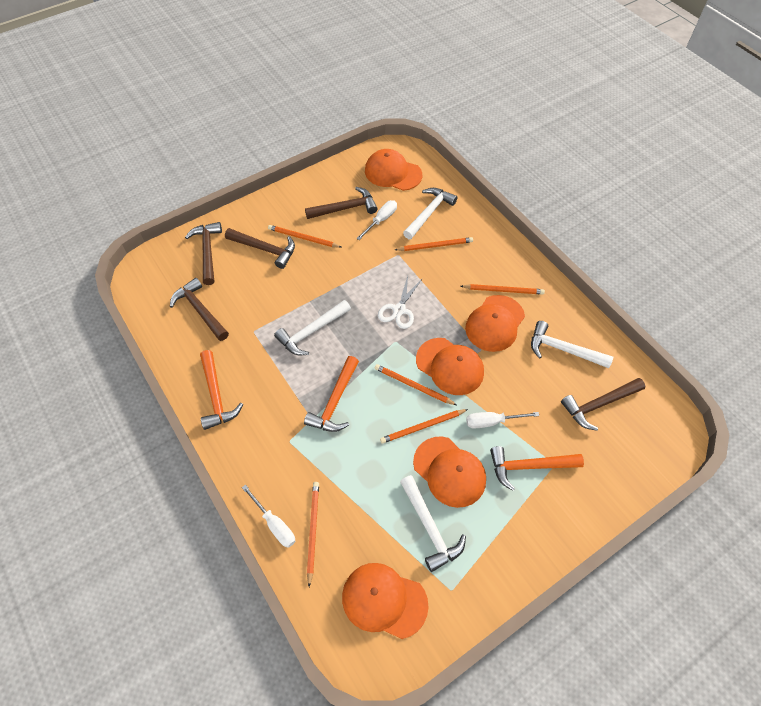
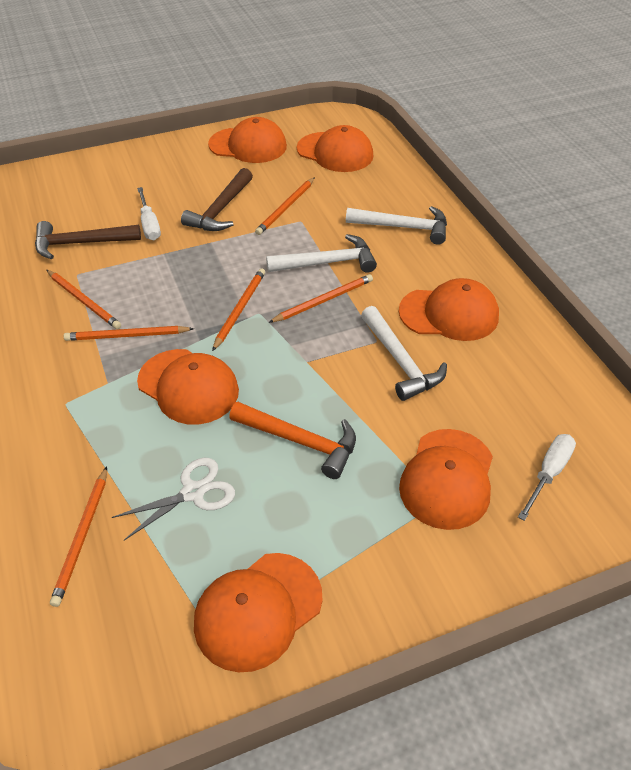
brown hammer: 5 -> 2
orange cap: 5 -> 6
orange hammer: 3 -> 1
white hammer: 4 -> 3
white screwdriver: 3 -> 2

